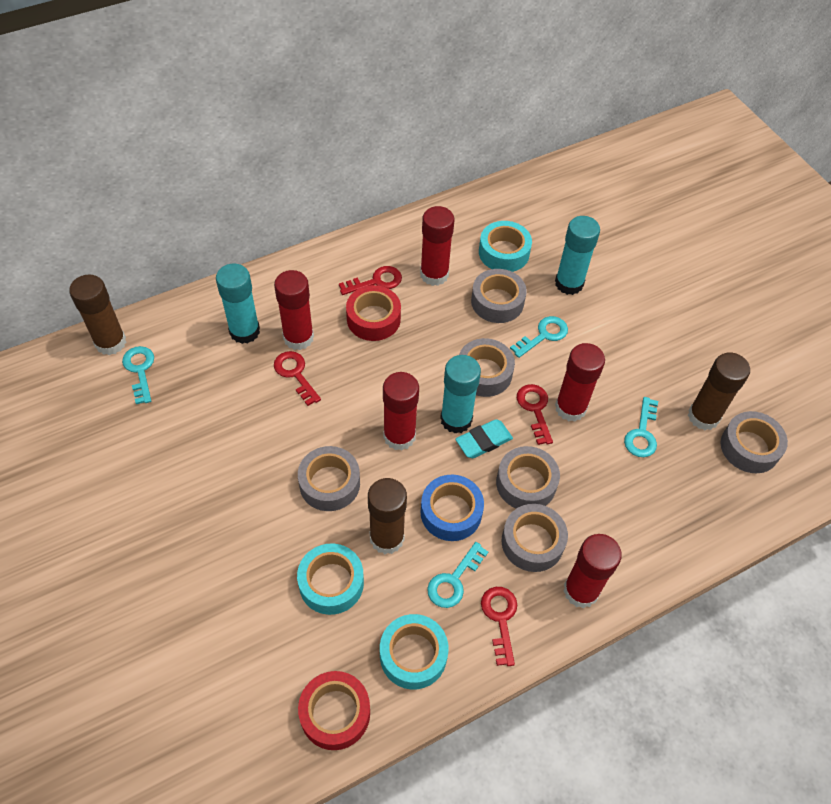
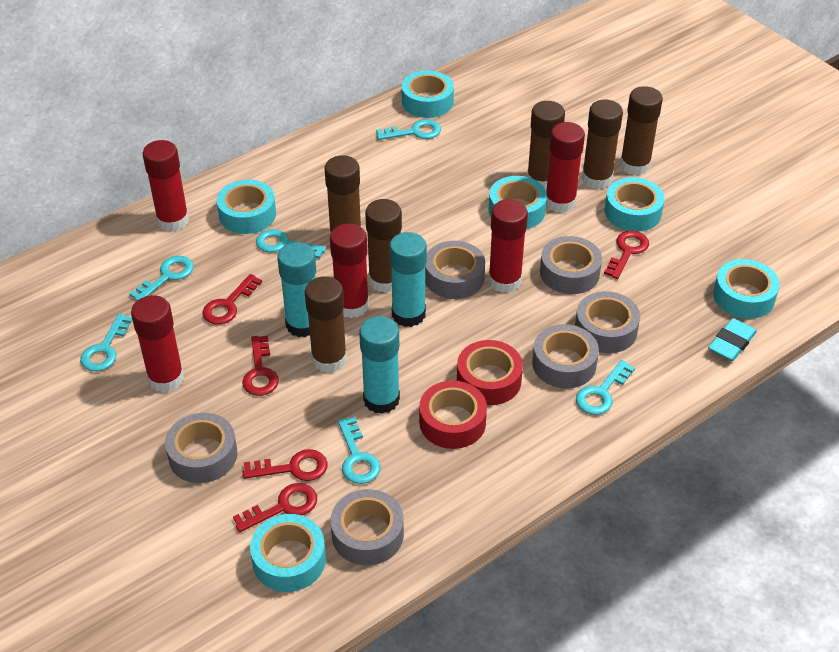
blue tape: 1 -> 0
brown glue stick: 3 -> 6
red key: 4 -> 5
turquoise key: 4 -> 6
turquoise tape: 3 -> 6

